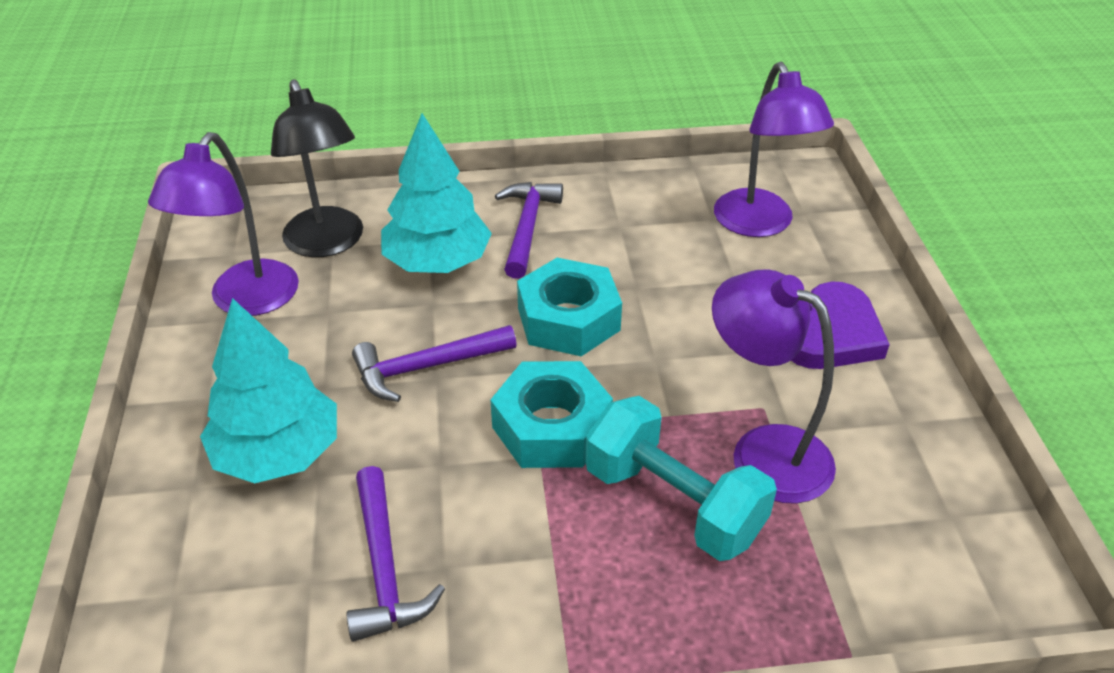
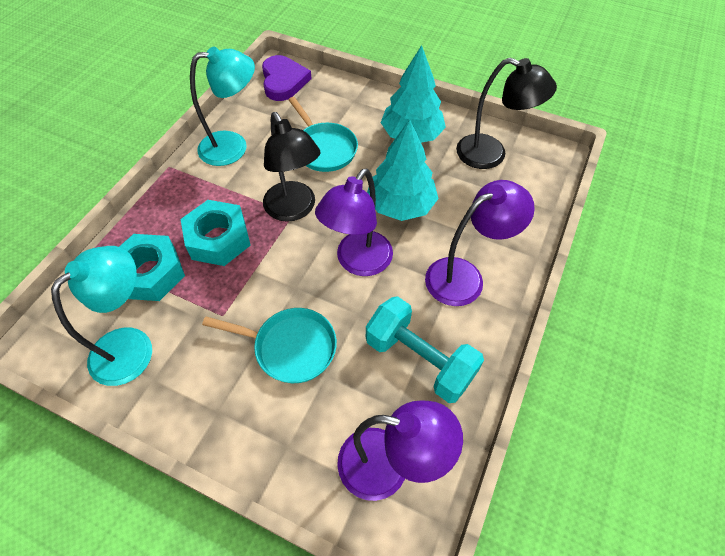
black lamp: 1 -> 2
purple hammer: 3 -> 0
turquoise lamp: 0 -> 2
turquoise pan: 0 -> 2

